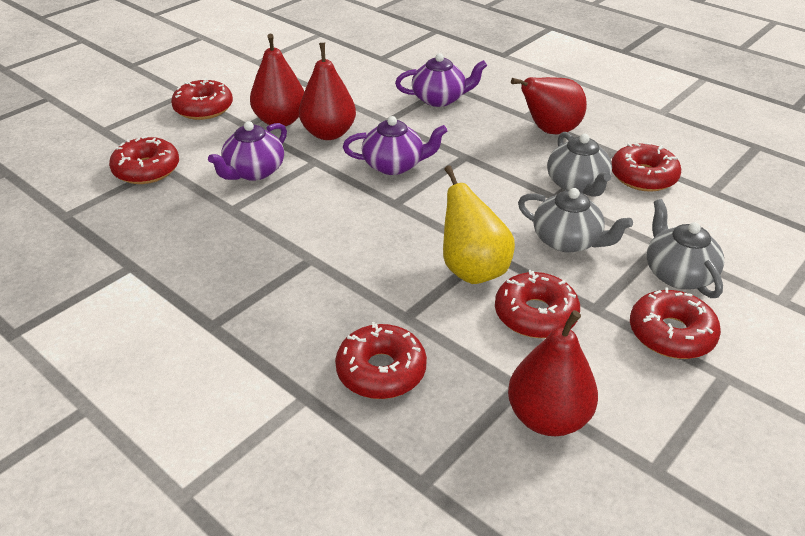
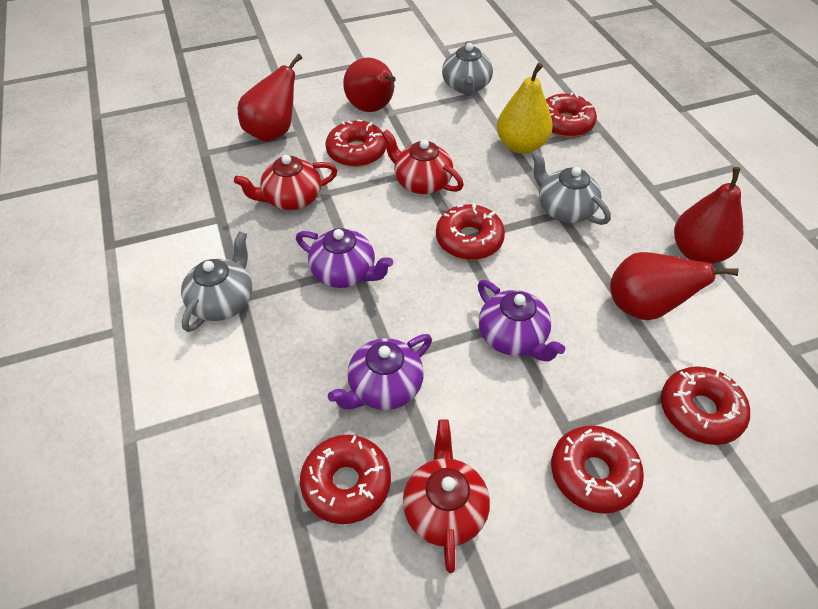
red teapot: 0 -> 3

